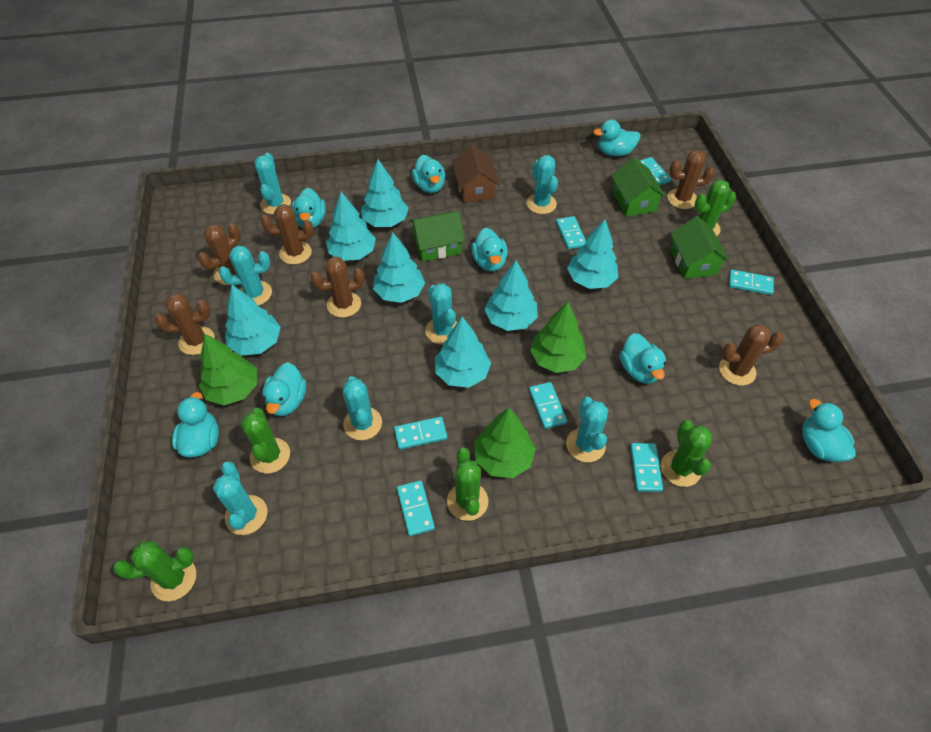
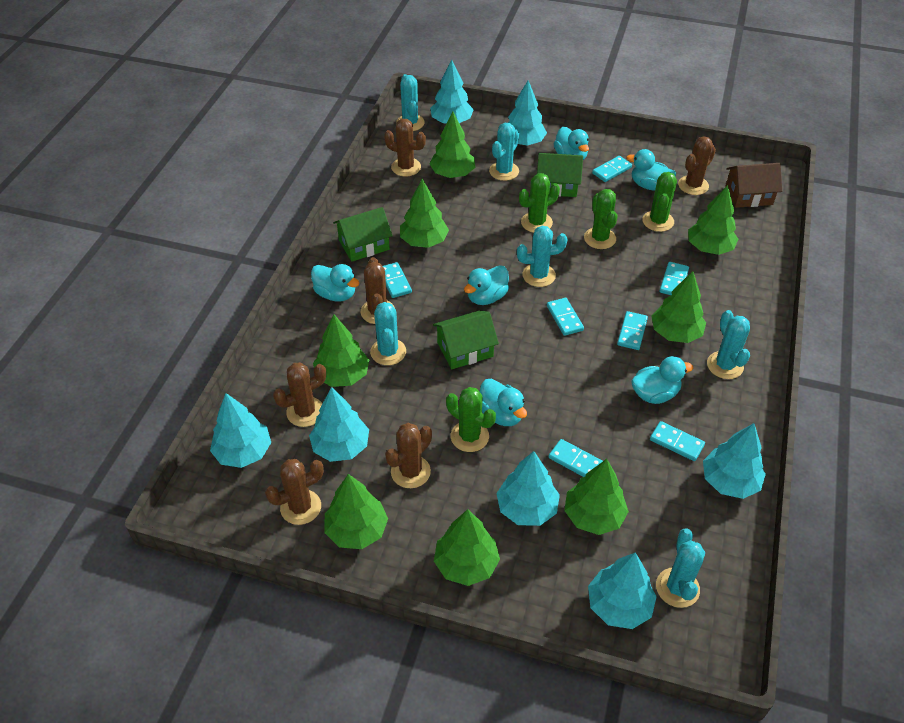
green cactus: 5 -> 4
green tree: 3 -> 8
turquoise cactus: 7 -> 6
turquoise duck: 8 -> 6

